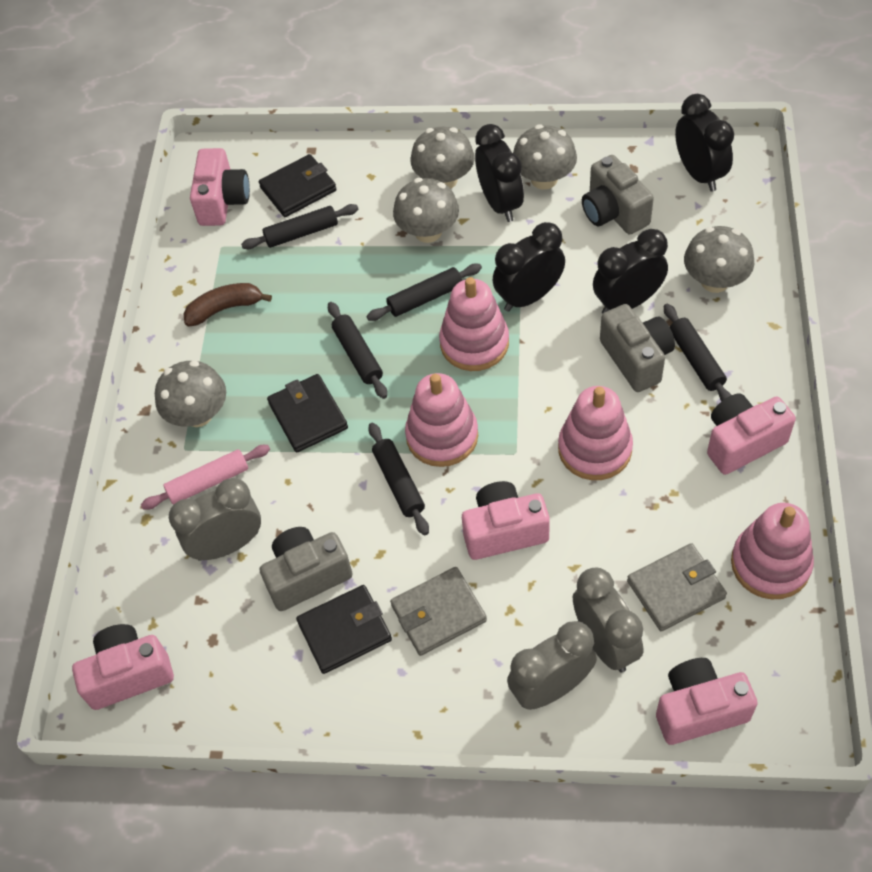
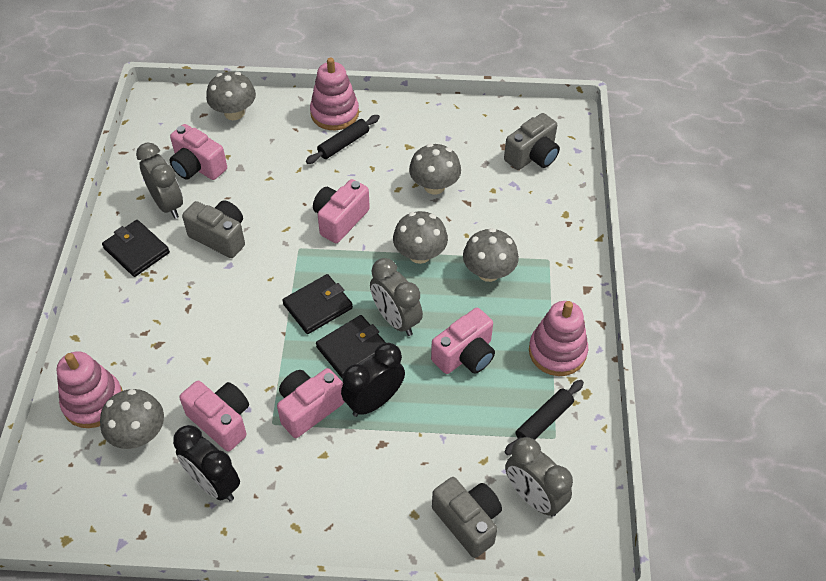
black clock: 4 -> 2
black rolling pin: 5 -> 2
brown banana: 1 -> 0
grey wallet: 2 -> 0
pink rolling pin: 1 -> 0
pink stacking toy: 4 -> 3

